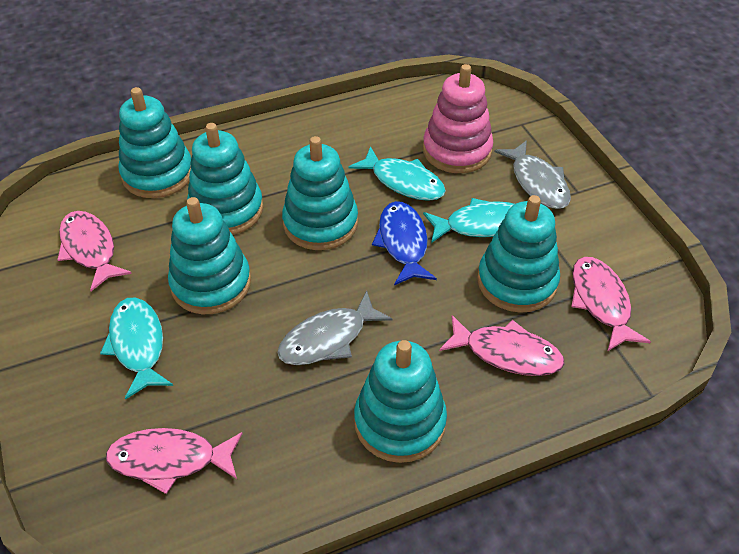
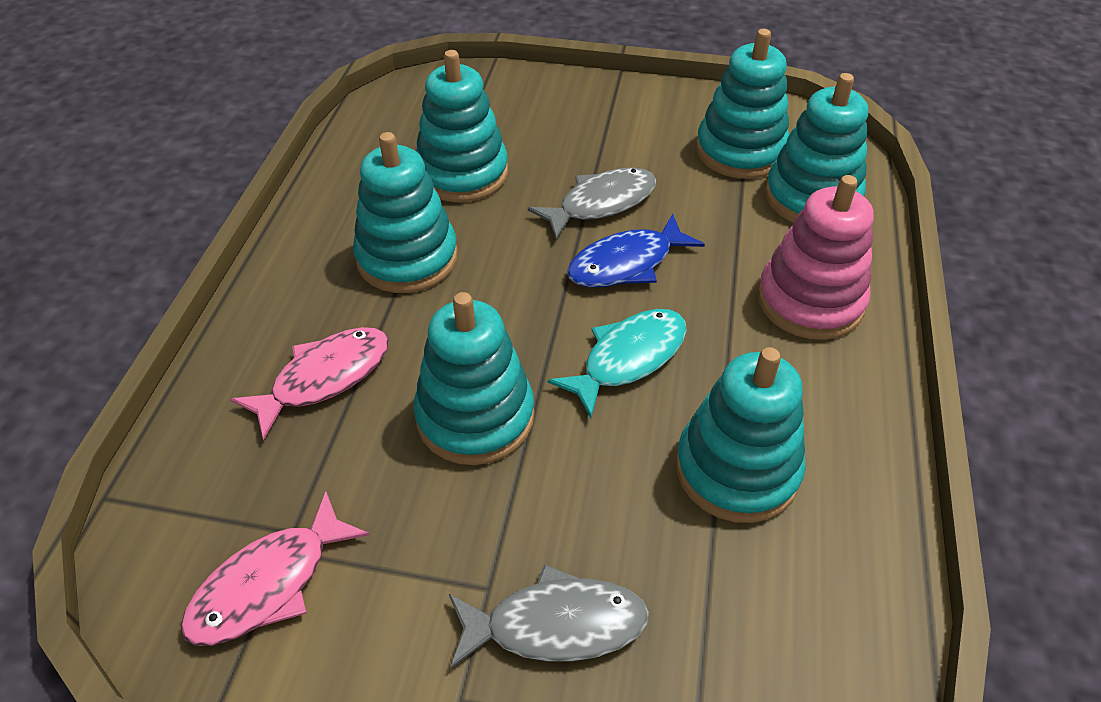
pink fish: 4 -> 2
turquoise fish: 3 -> 1

